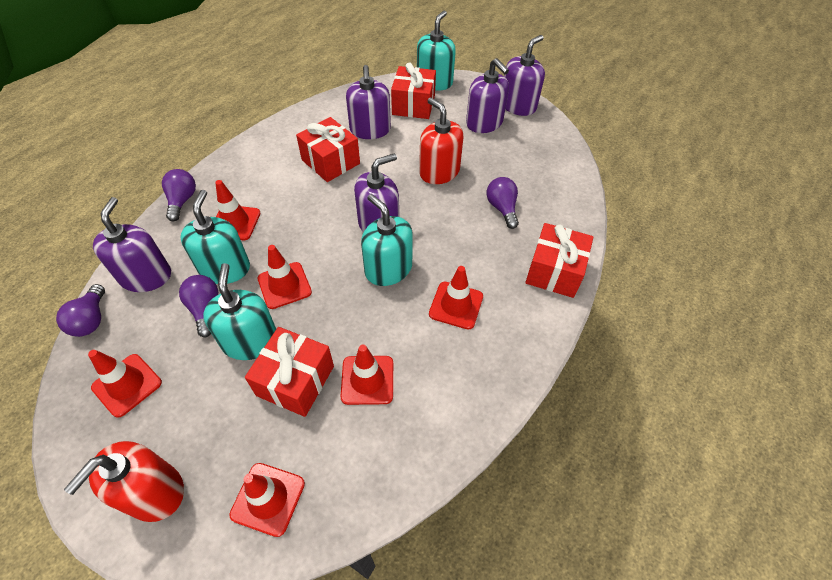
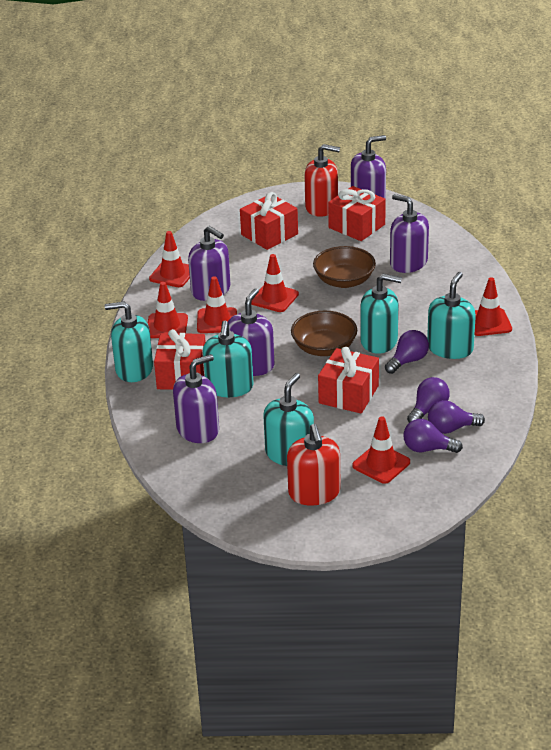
brown bowl: 0 -> 2
turquoise soap dispenser: 4 -> 5

